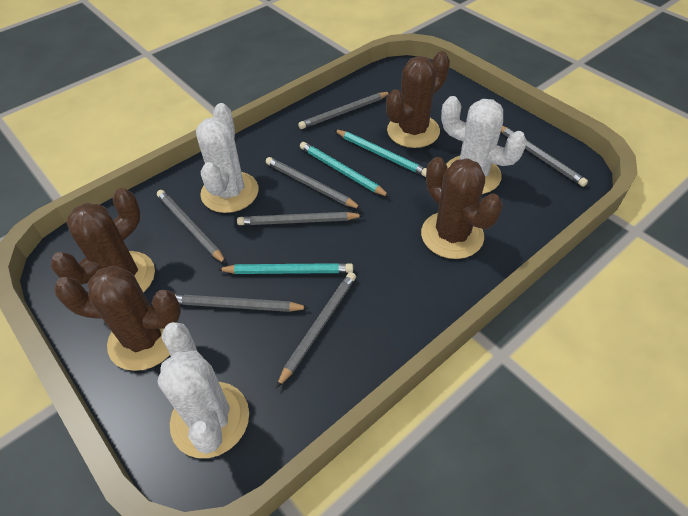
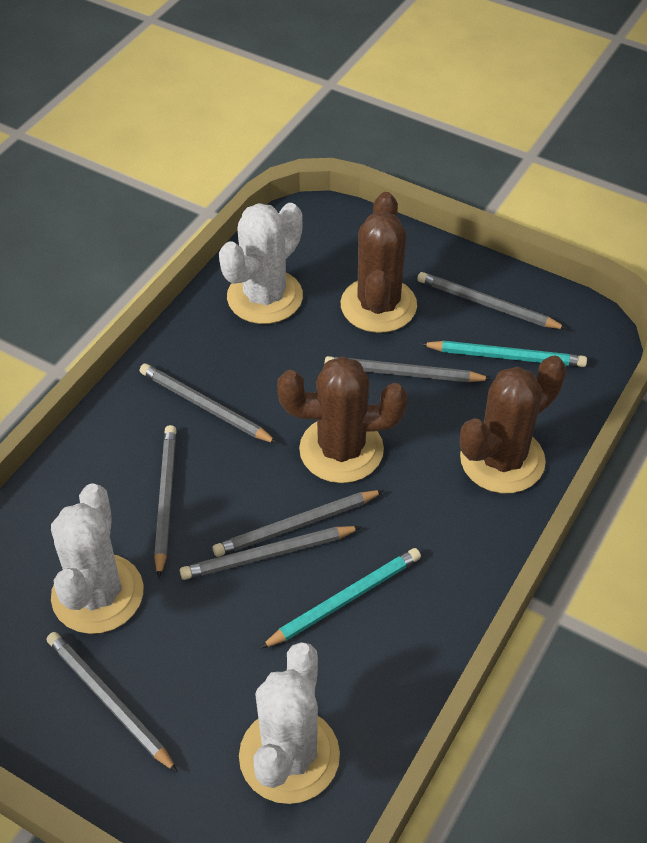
brown cactus: 4 -> 3
turquoise pencil: 3 -> 2

